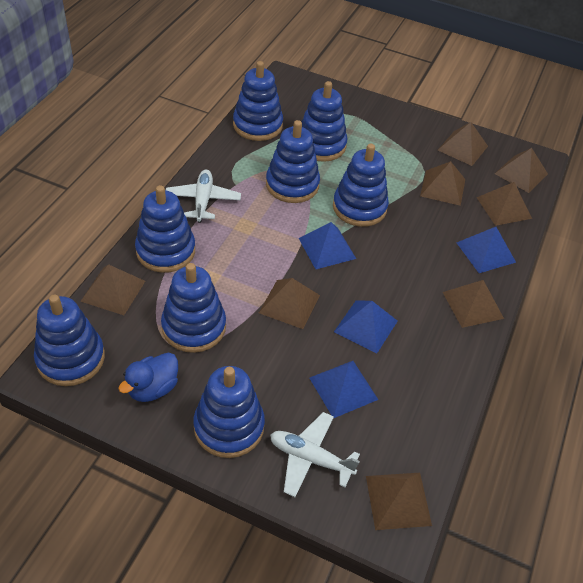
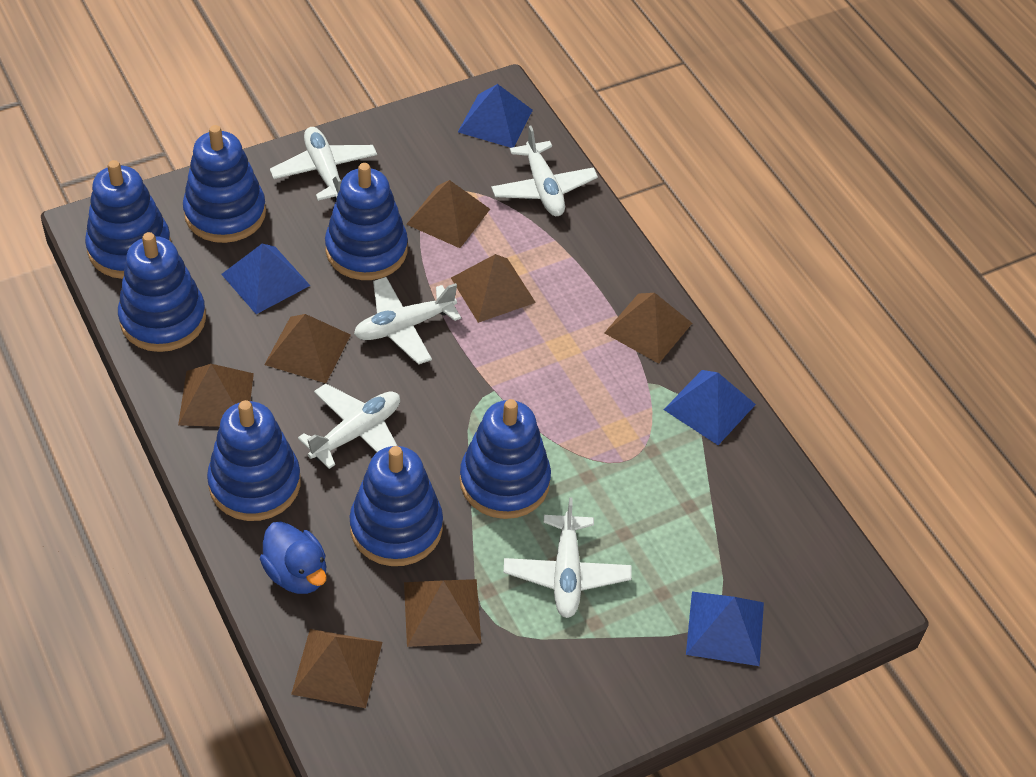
blue stacking toy: 8 -> 7
brown pyramid: 8 -> 7
white plane: 2 -> 5

